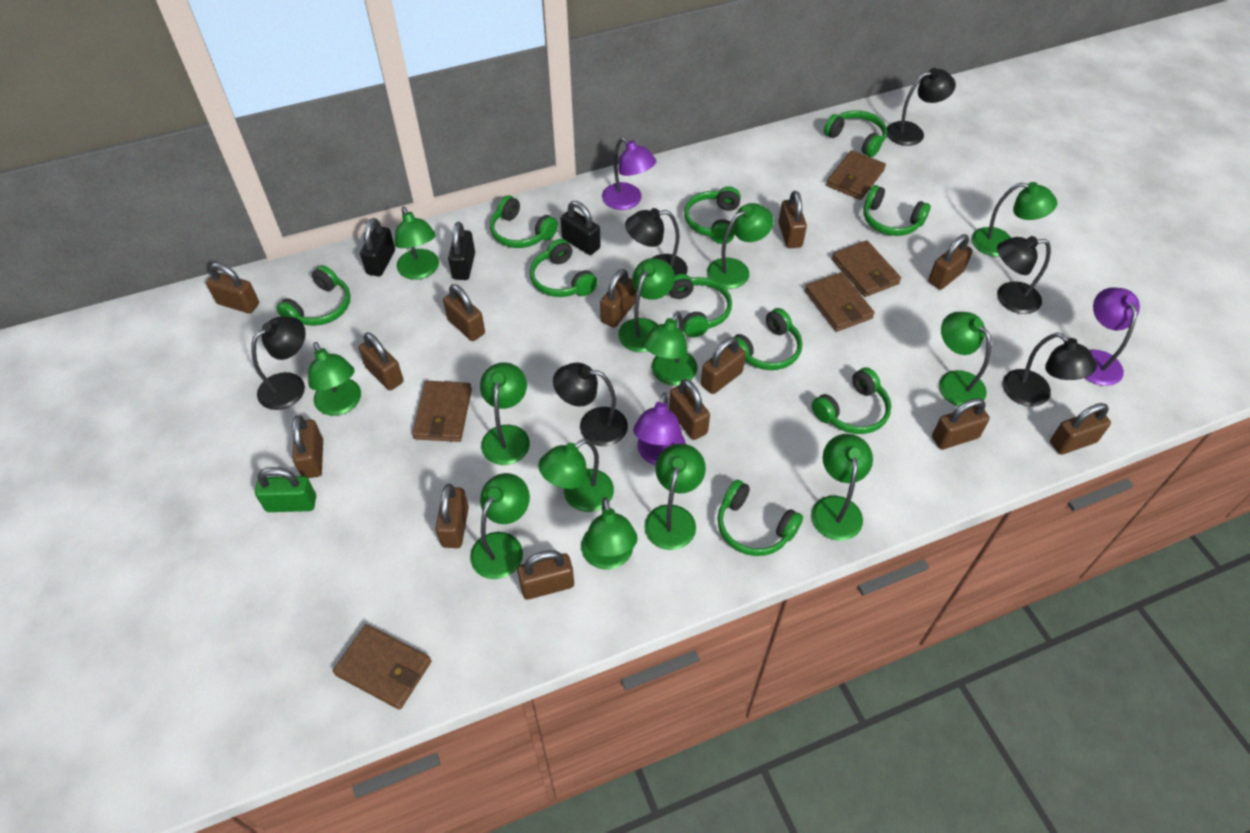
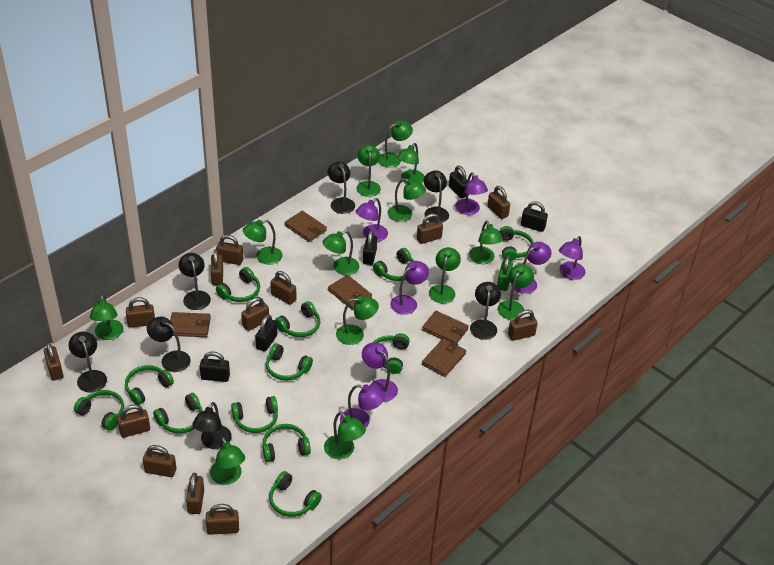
black lamp: 6 -> 7
black padlock: 3 -> 5
green headphones: 10 -> 12
purple lamp: 3 -> 7

